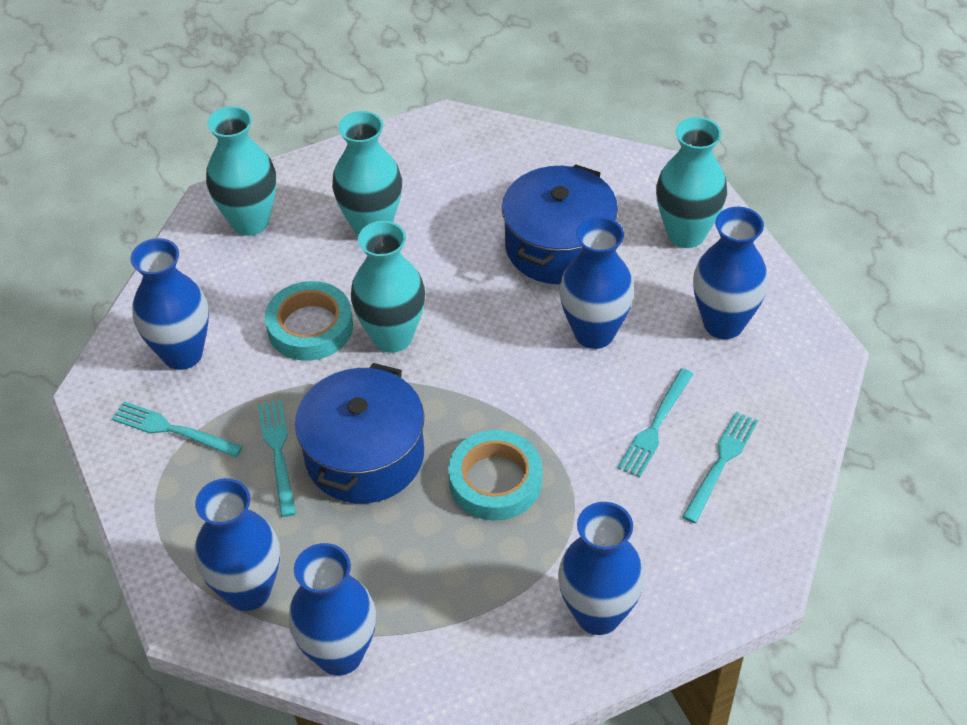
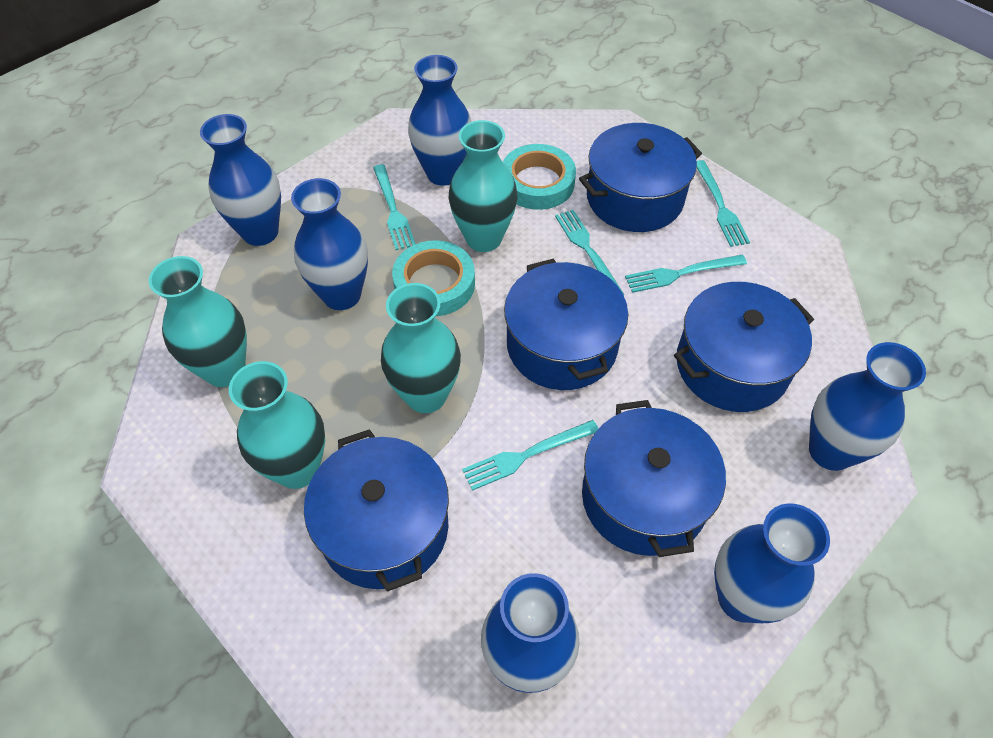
blue pot: 2 -> 5
turquoise fork: 4 -> 5

